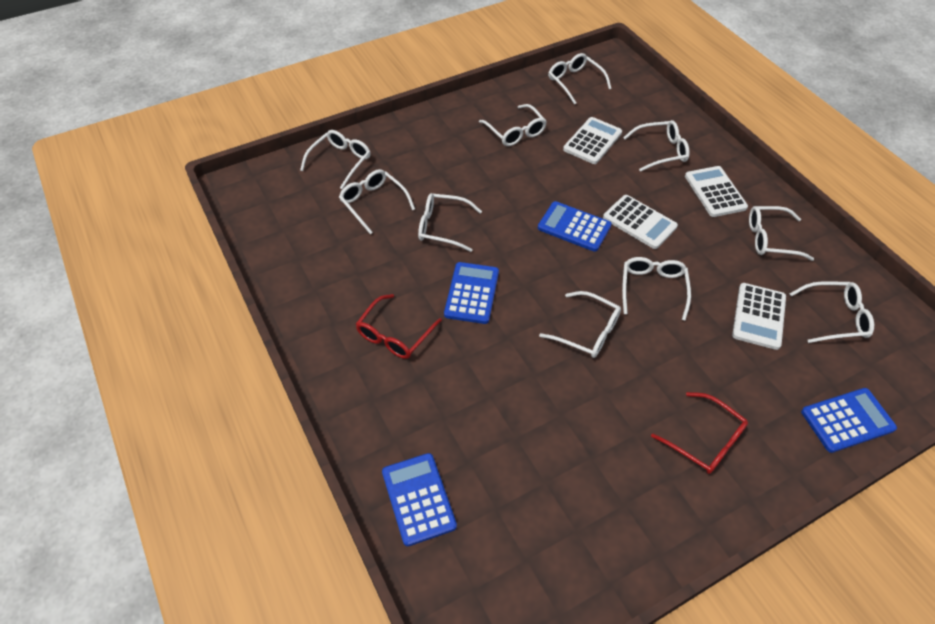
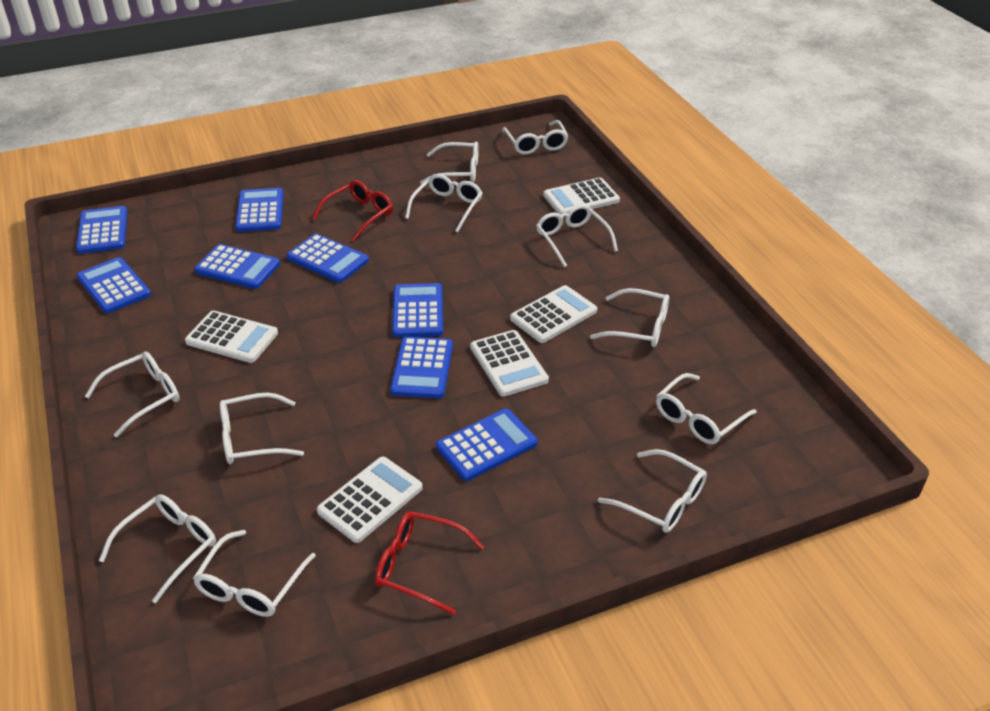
blue calculator: 4 -> 8
white calculator: 4 -> 5
white glasses: 10 -> 11

